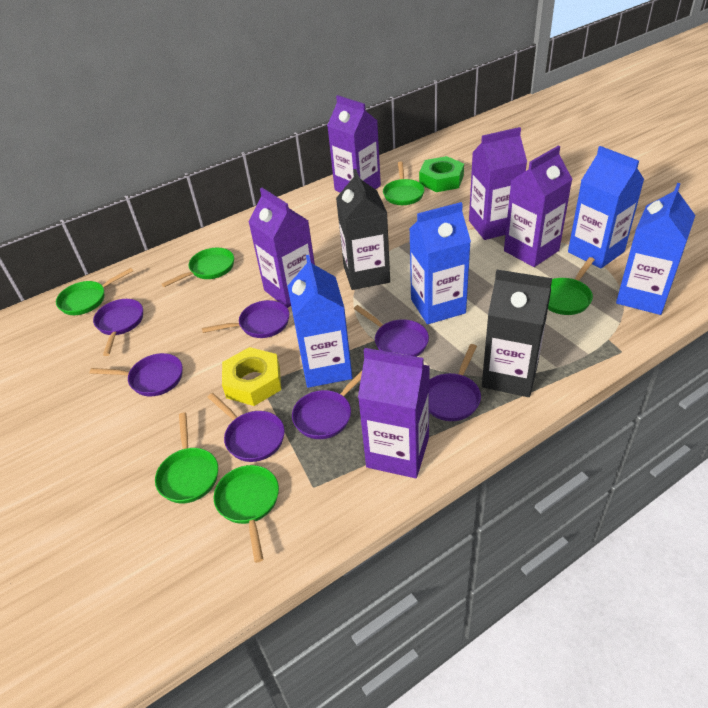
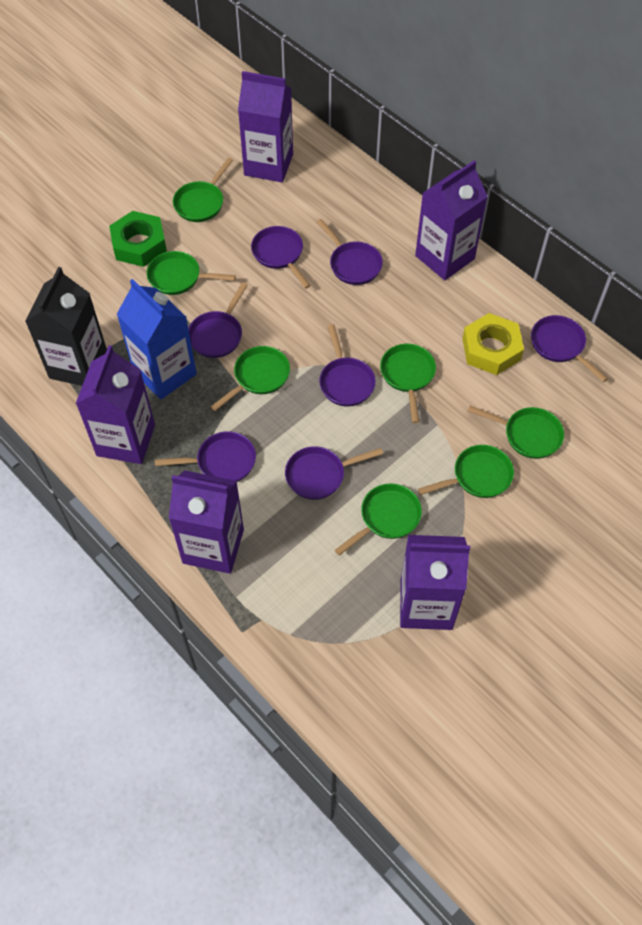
black carton: 2 -> 1
blue carton: 4 -> 1
green pan: 6 -> 7

